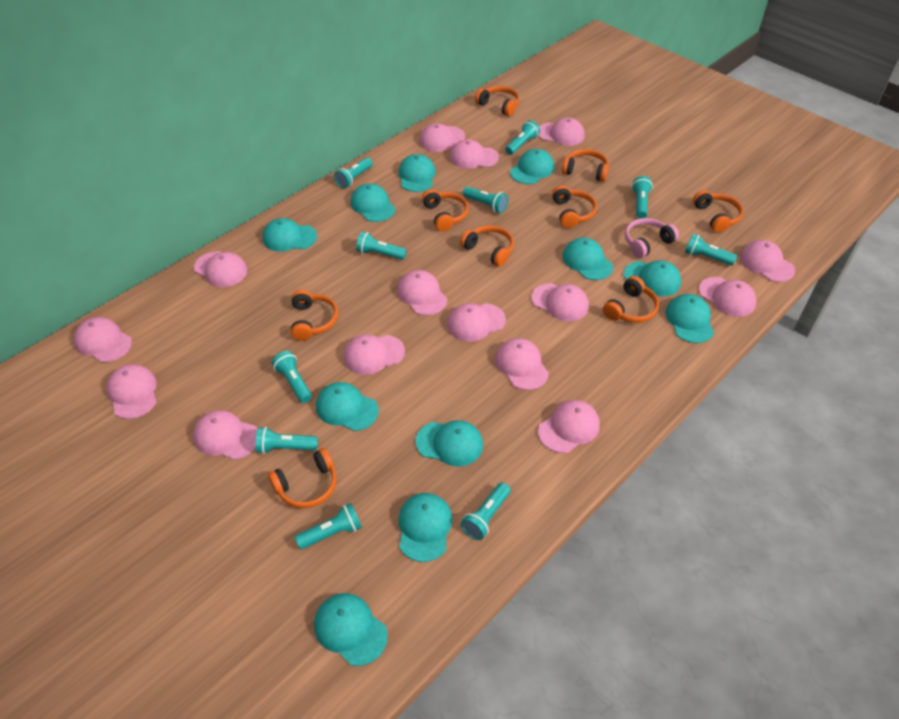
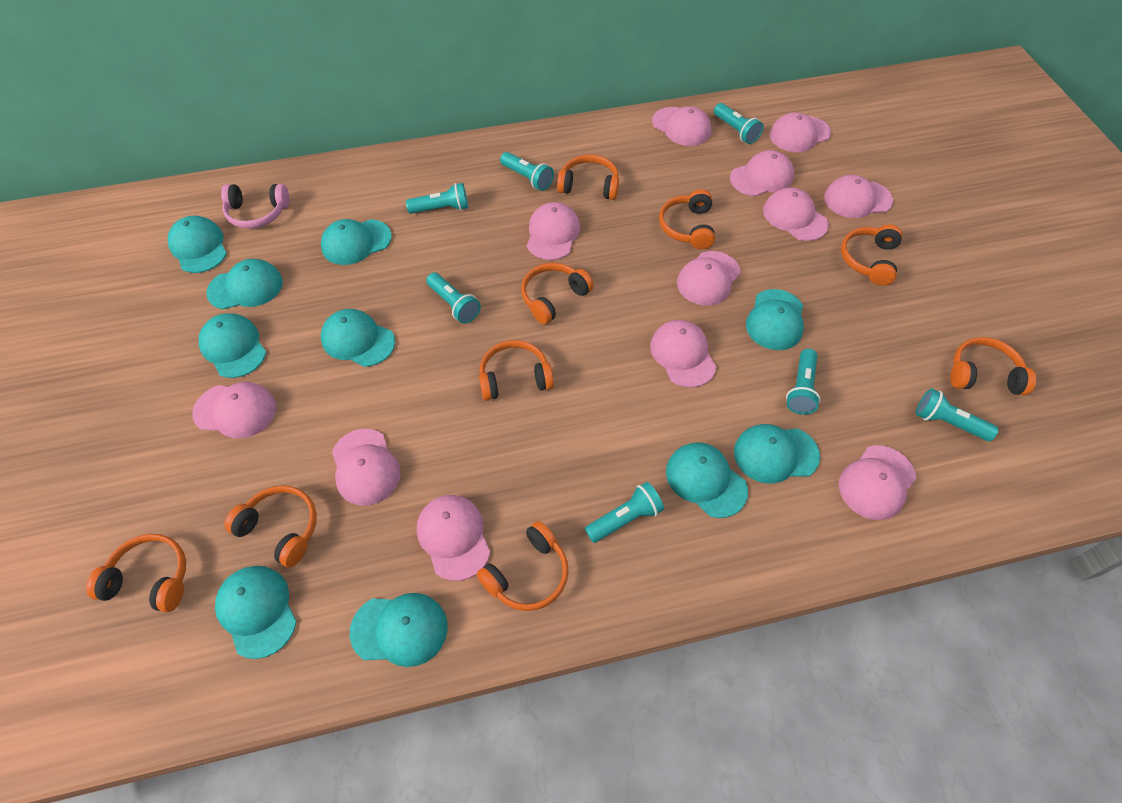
pink cap: 15 -> 12
turquoise cap: 11 -> 10
turquoise flashlight: 10 -> 7

